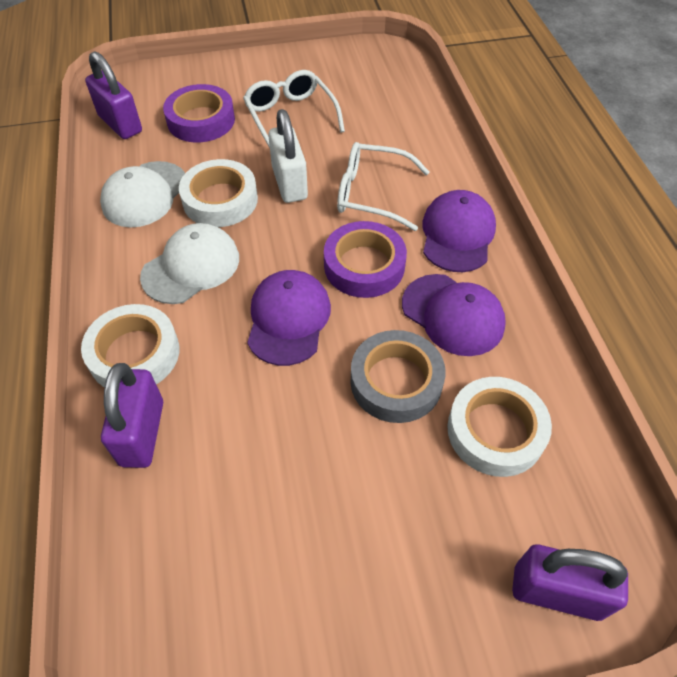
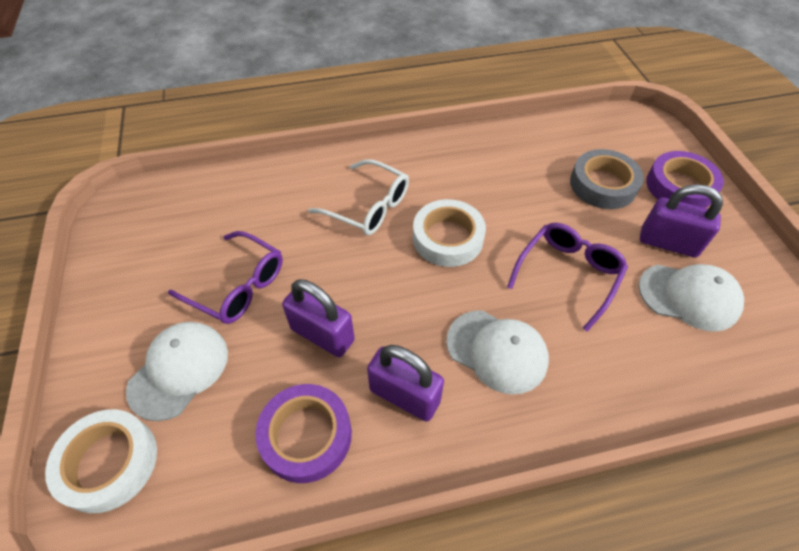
purple cap: 3 -> 0
purple glasses: 0 -> 2
white cap: 2 -> 3
white glasses: 2 -> 1
white padlock: 1 -> 0
white tape: 3 -> 2

